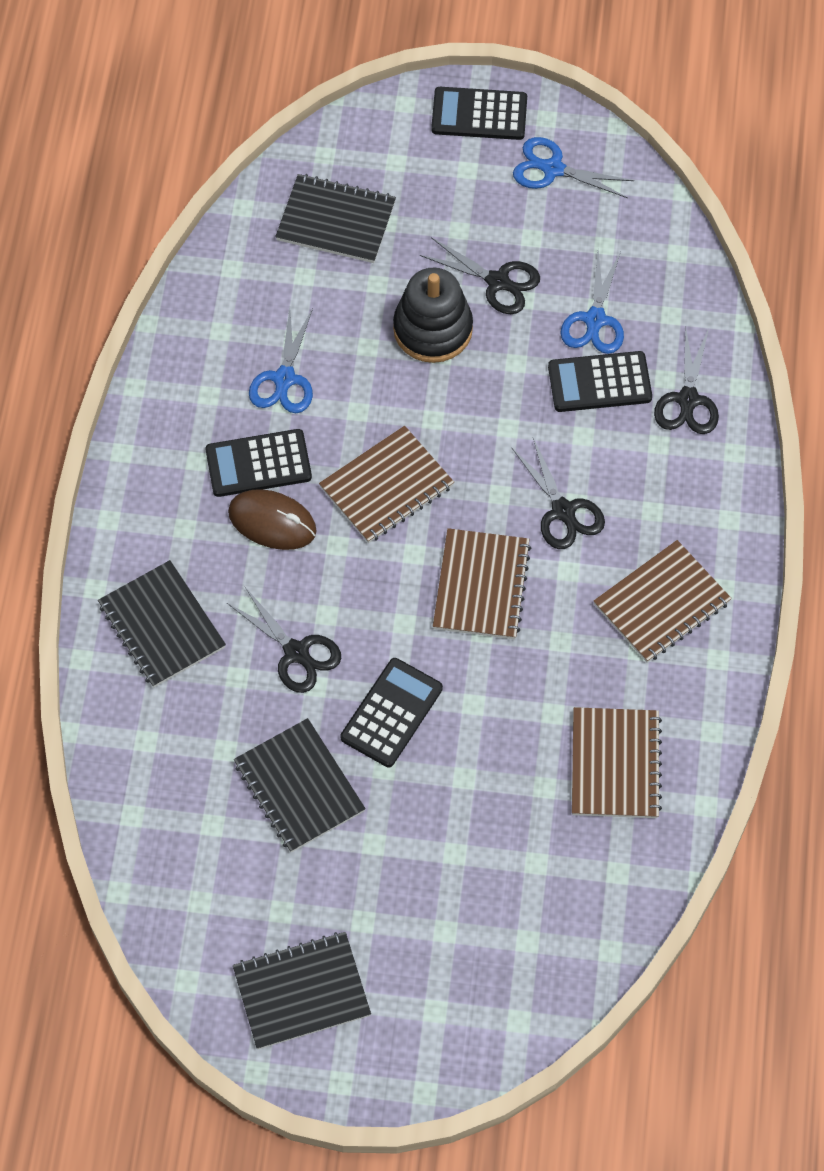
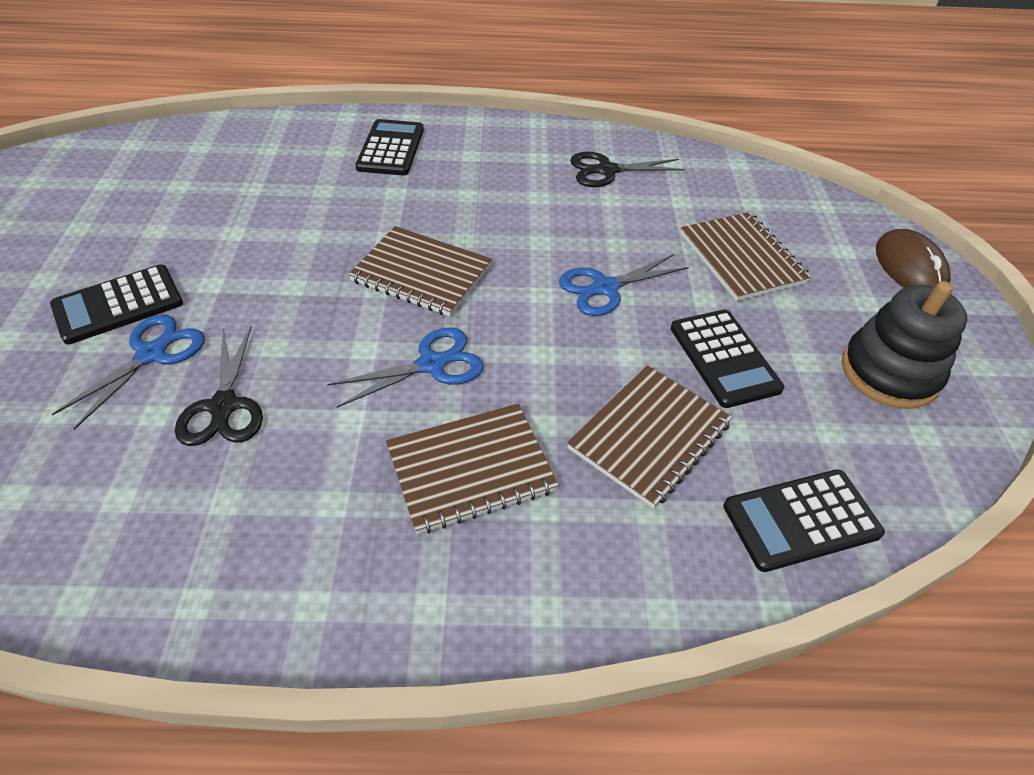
black notebook: 4 -> 0
black scissors: 4 -> 2

